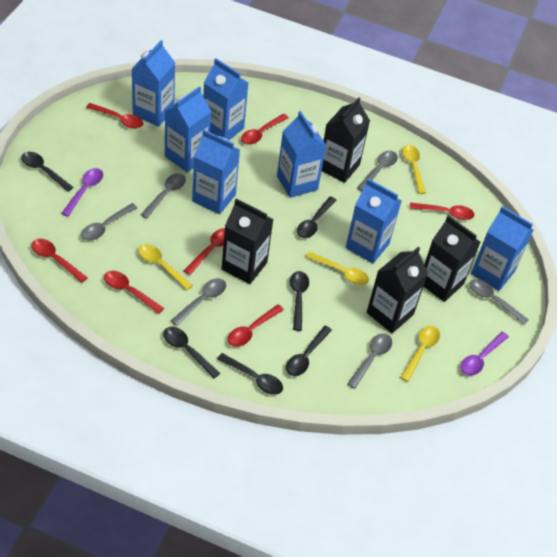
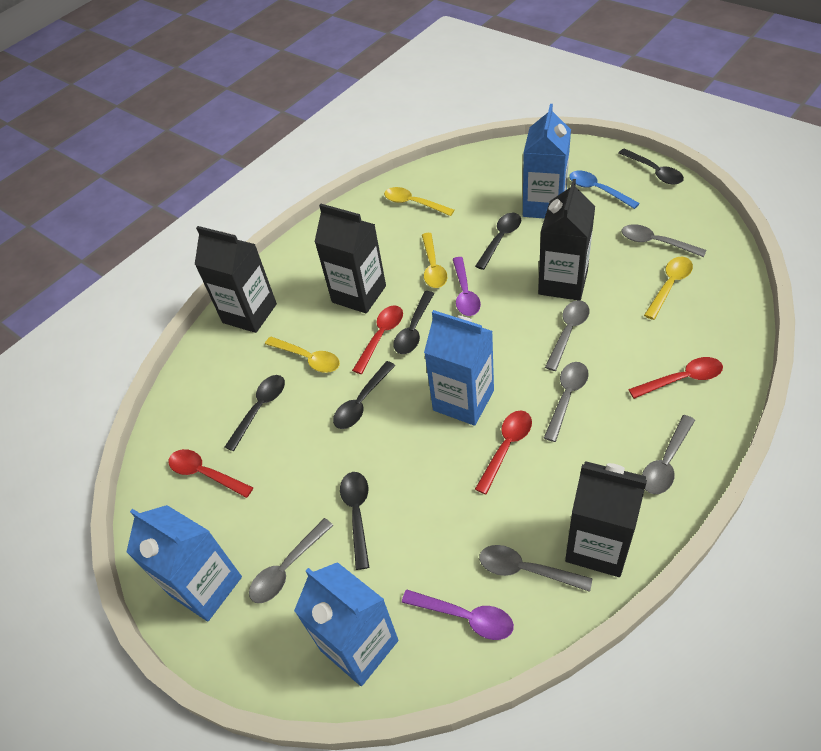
blue carton: 7 -> 4
blue spoon: 0 -> 1
red spoon: 7 -> 4

